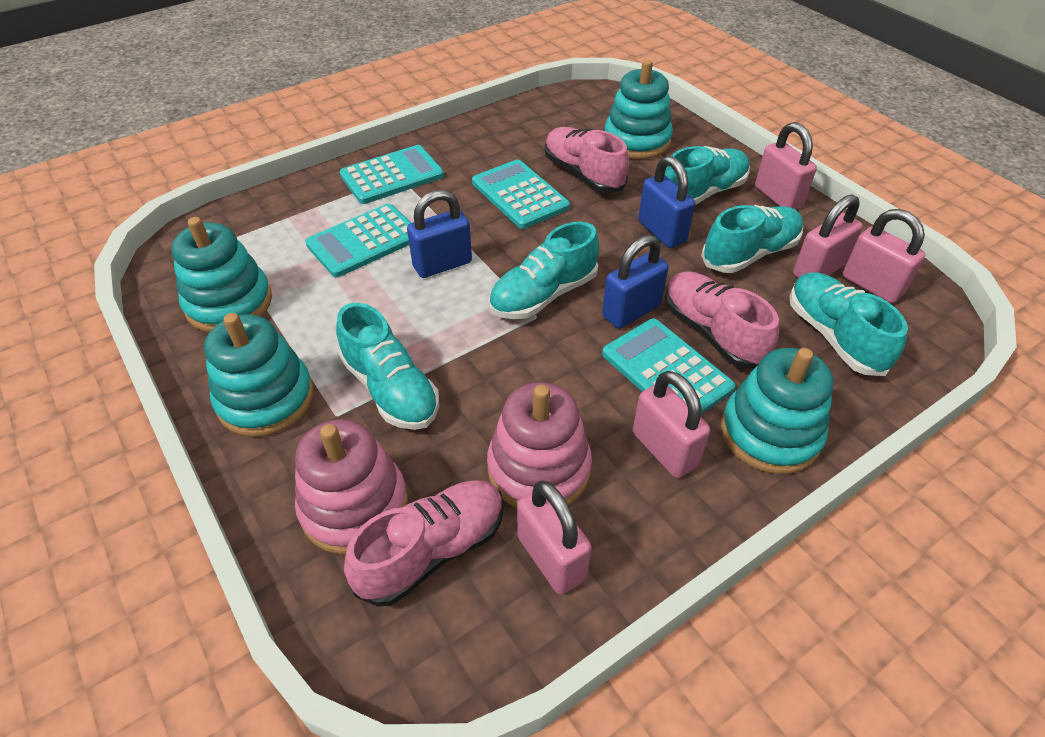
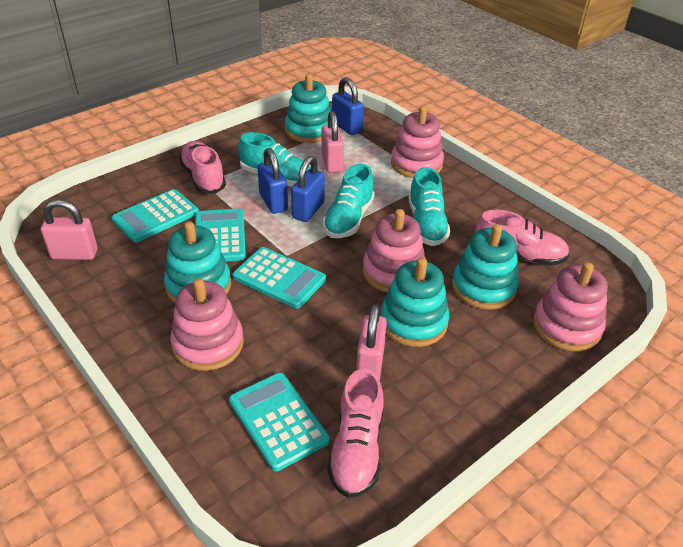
pink padlock: 5 -> 3
pink stacking toy: 2 -> 4
turquoise shoe: 5 -> 3

